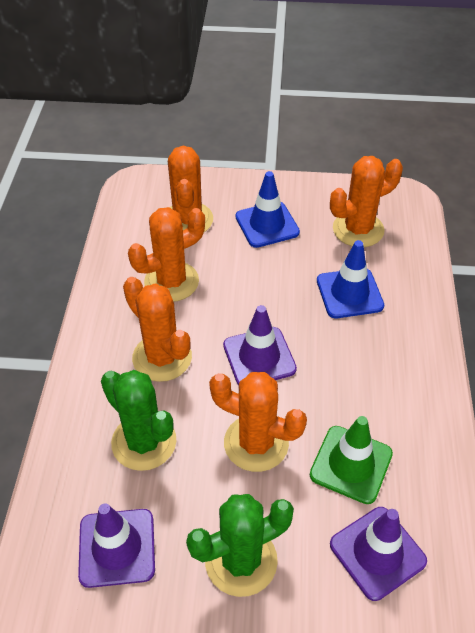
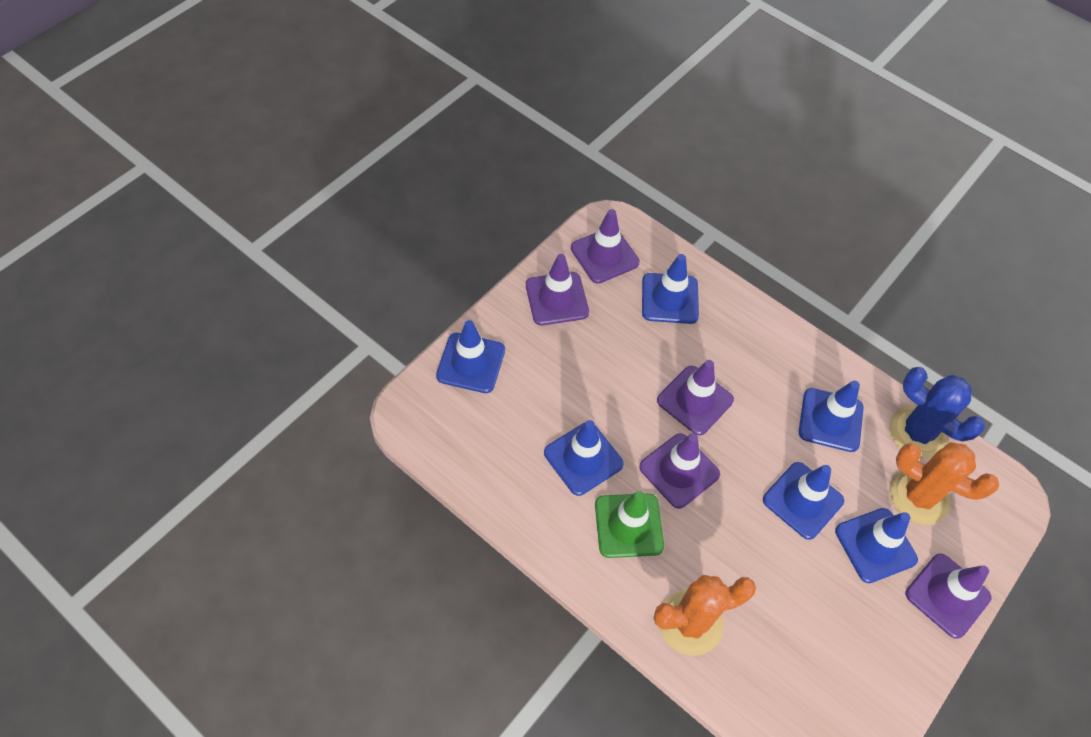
blue cactus: 0 -> 1
blue traffic cone: 2 -> 6
green cactus: 2 -> 0
orange cactus: 5 -> 2
purple traffic cone: 3 -> 5

